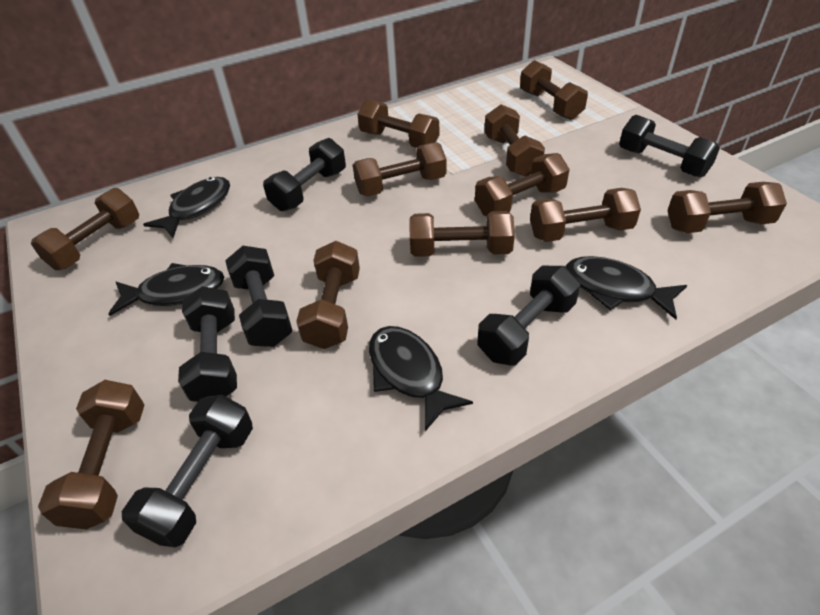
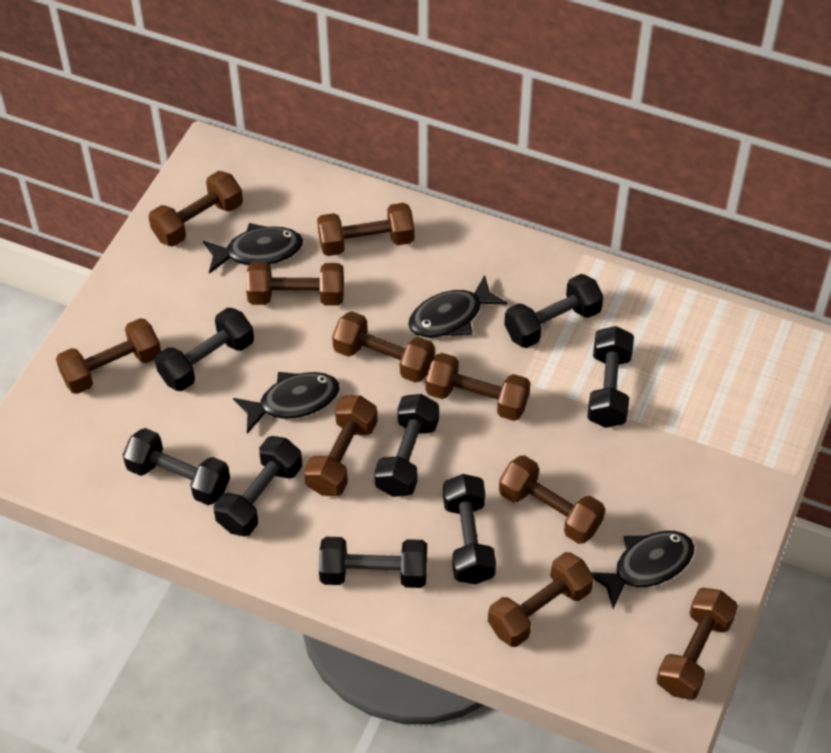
black dumbbell: 6 -> 8
brown dumbbell: 11 -> 10

